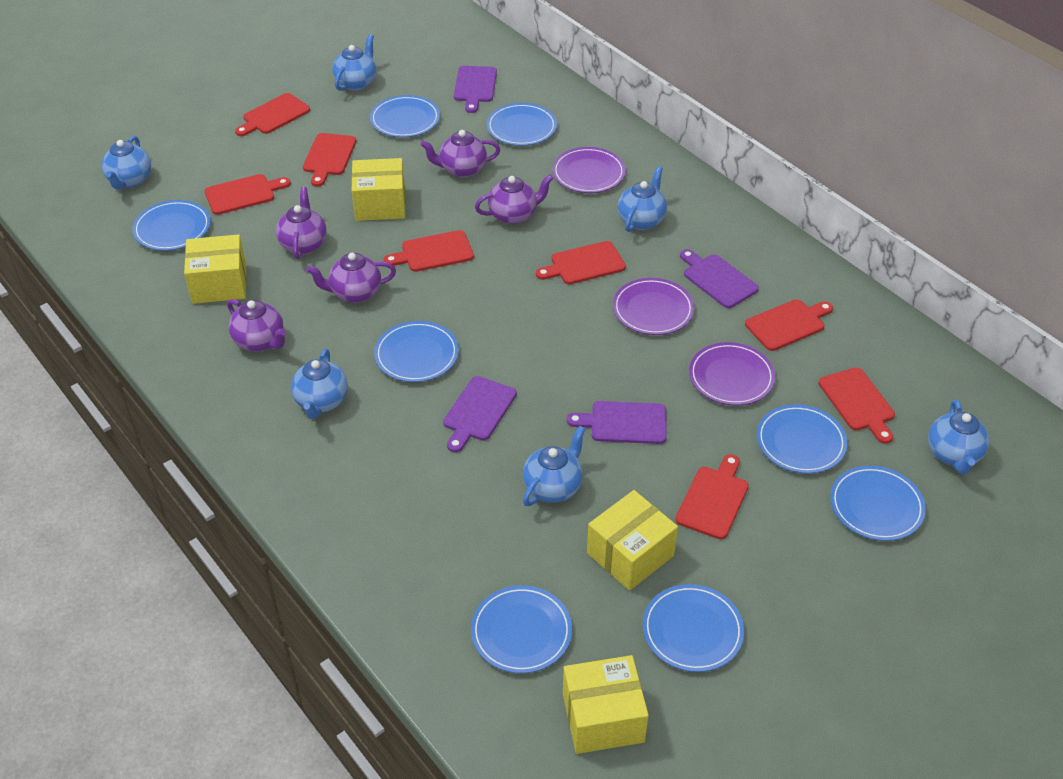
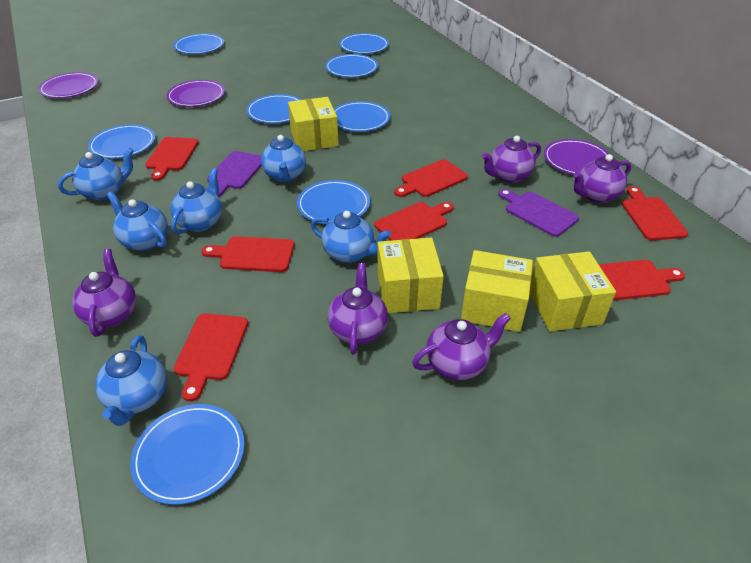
purple cutting board: 4 -> 2
red cutting board: 8 -> 7

